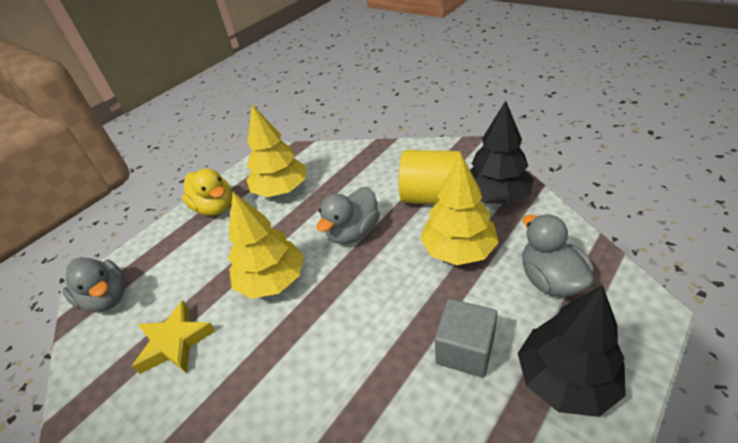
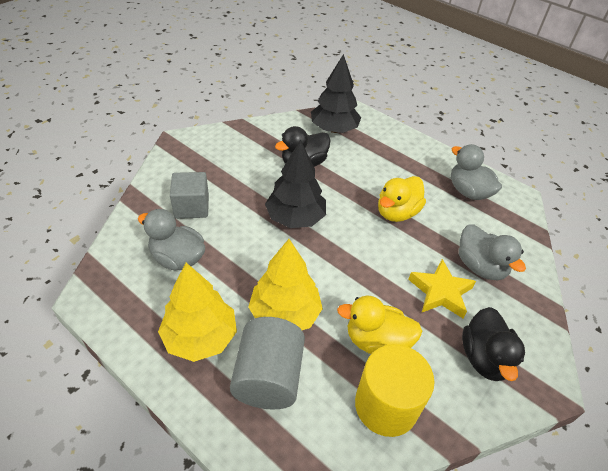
black duck: 0 -> 2
grey cylinder: 0 -> 1
yellow duck: 1 -> 2
yellow tree: 3 -> 2

